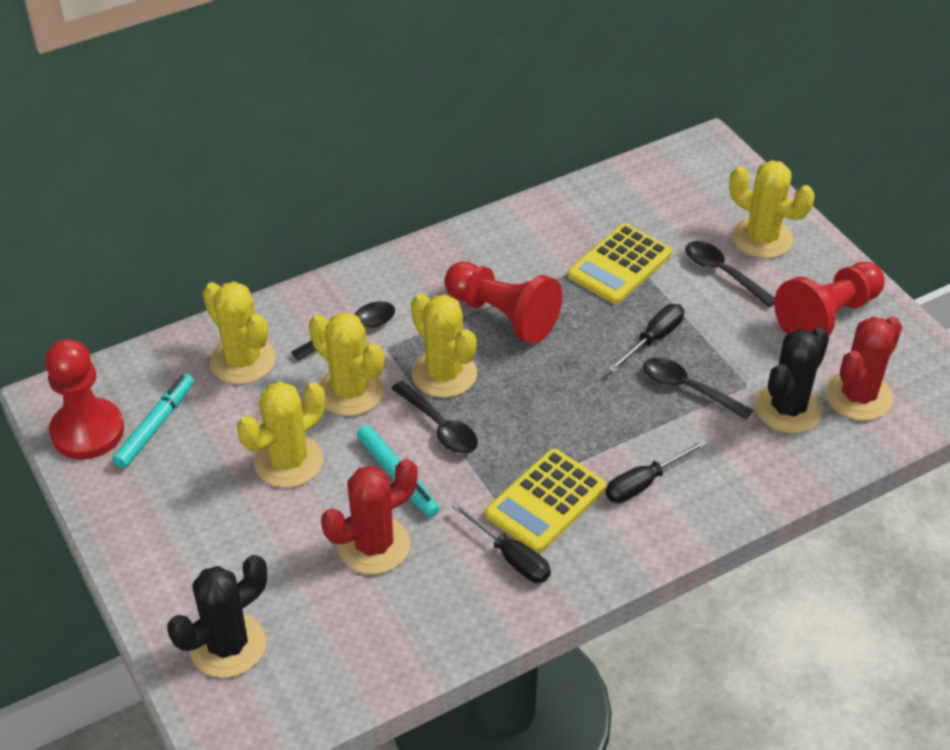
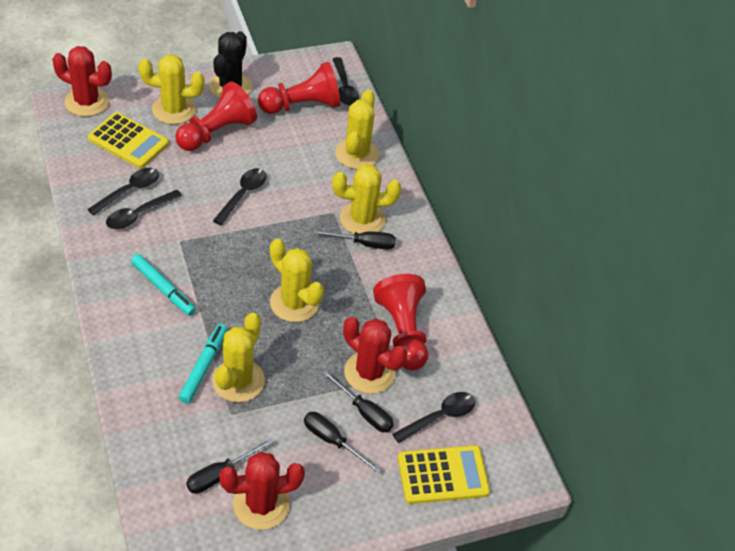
black cactus: 2 -> 1
black screwdriver: 3 -> 4
black spoon: 4 -> 5
red cactus: 2 -> 3

